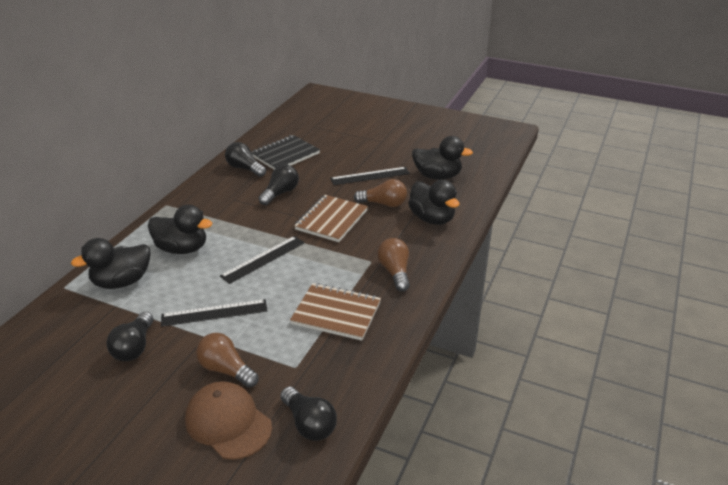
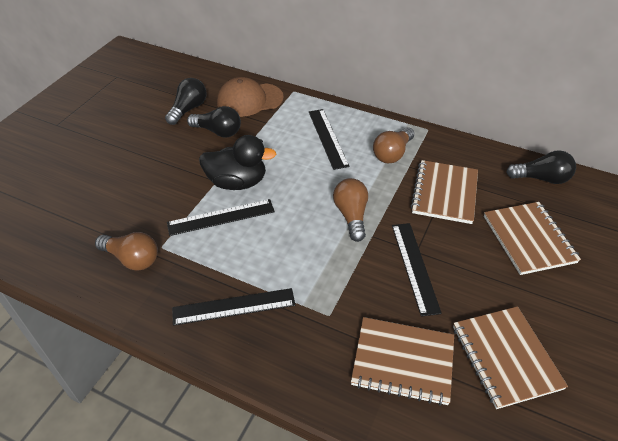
black duck: 4 -> 1
black light bulb: 4 -> 3
black notebook: 1 -> 0
black ruler: 3 -> 4
brown notebook: 2 -> 4

